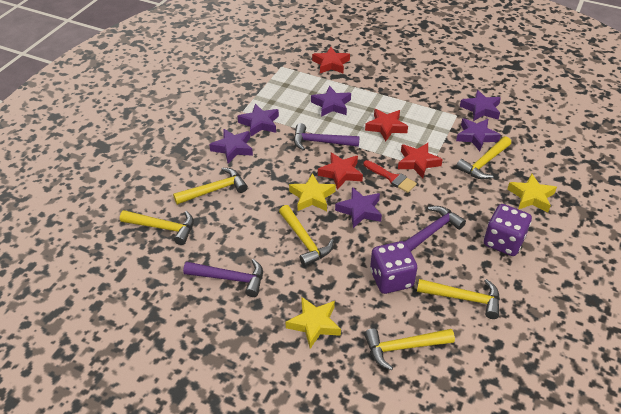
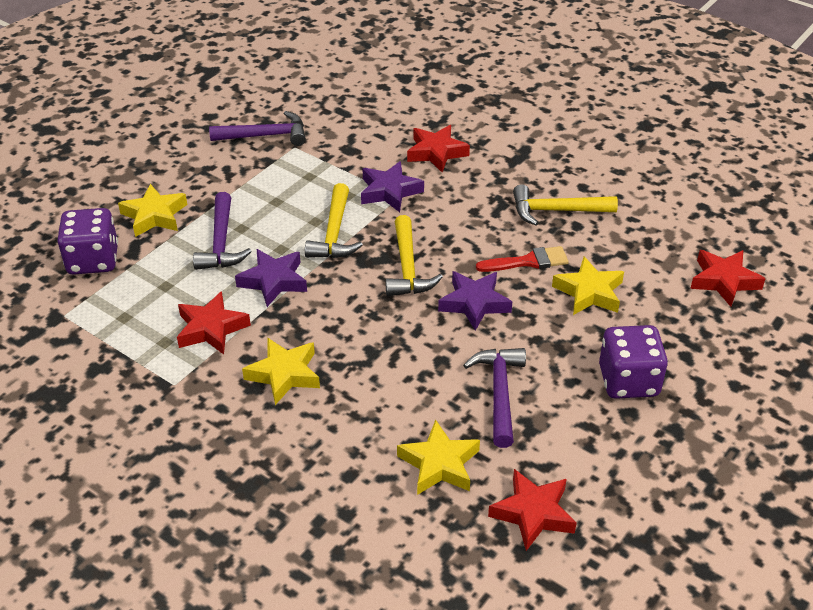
purple star: 6 -> 3
yellow hammer: 6 -> 3
yellow star: 3 -> 4

